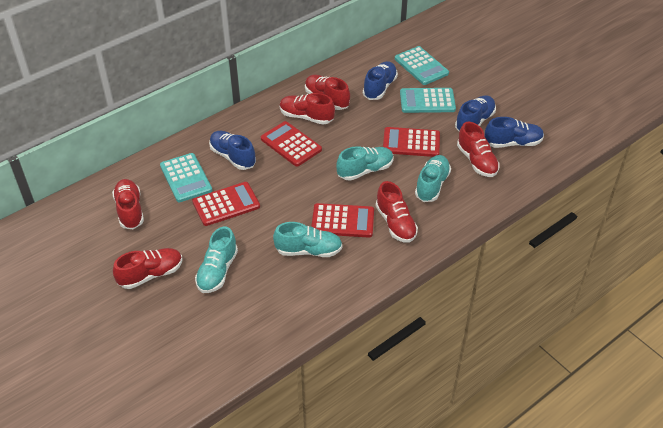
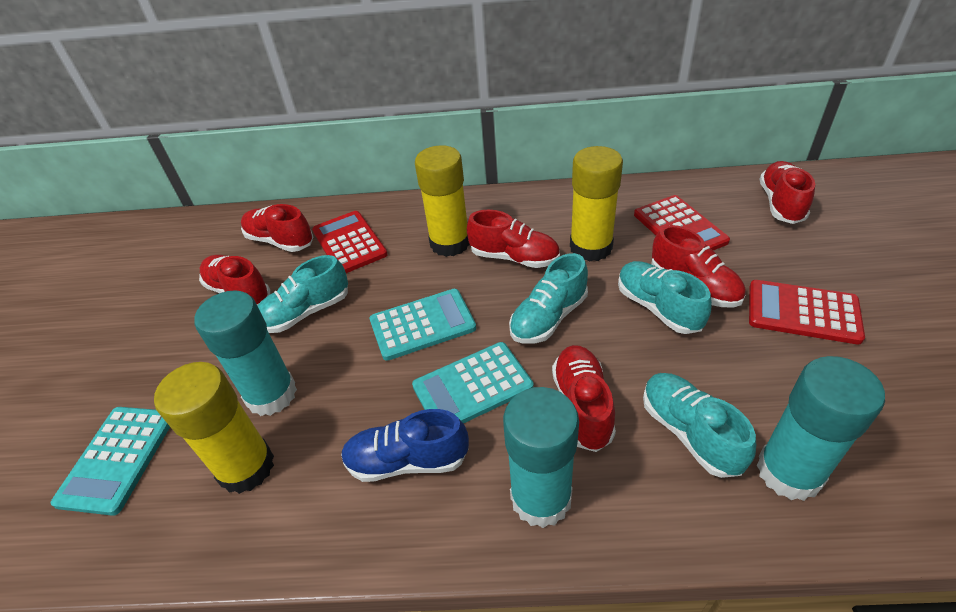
blue shoe: 4 -> 1
red calculator: 4 -> 3
turquoise glue stick: 0 -> 3
yellow glue stick: 0 -> 3

